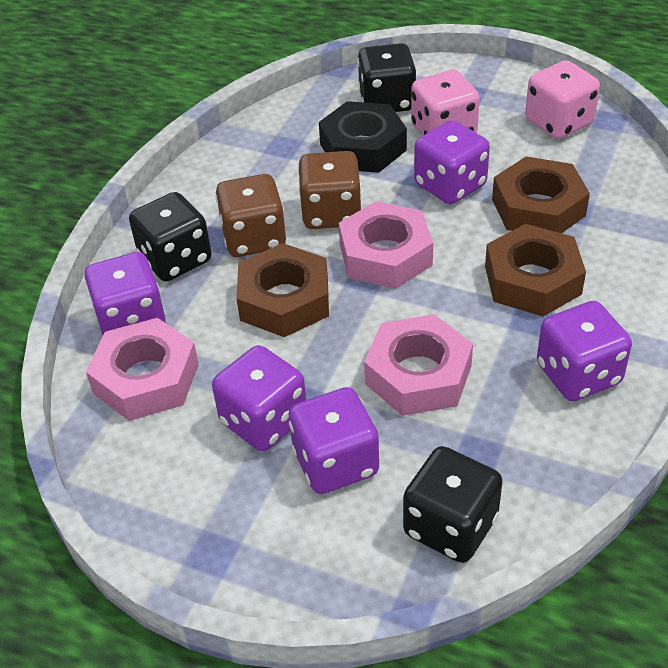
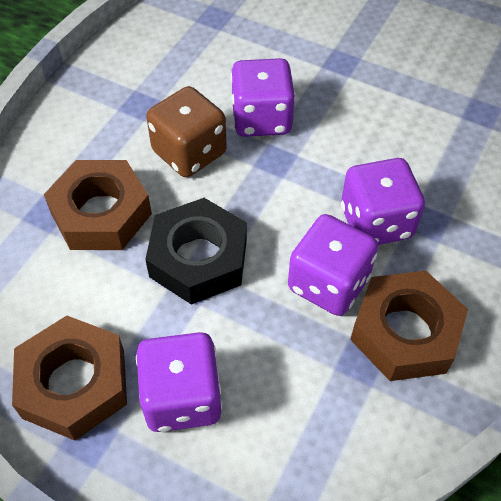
black dice: 3 -> 0
brown dice: 2 -> 1
pink dice: 2 -> 0
pink nut: 3 -> 0
purple dice: 5 -> 4

